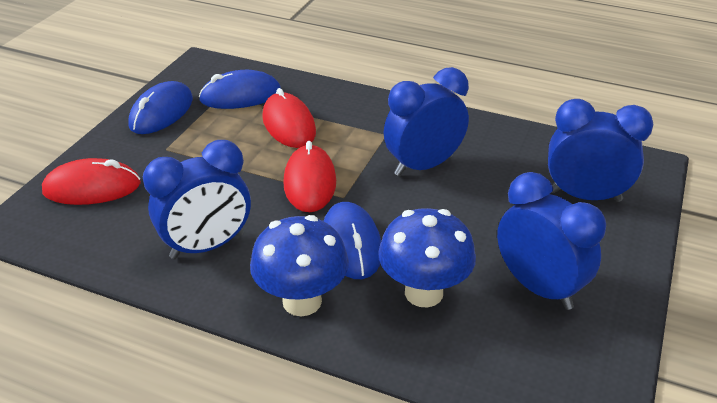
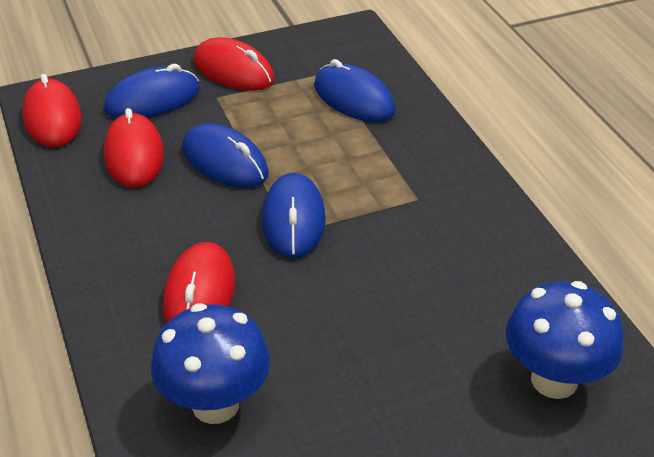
blue clock: 4 -> 0
blue mouse: 3 -> 4
red mouse: 3 -> 4

